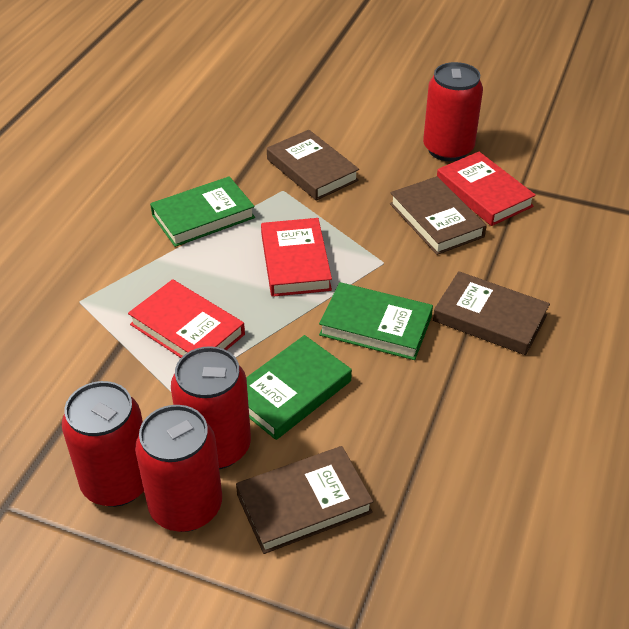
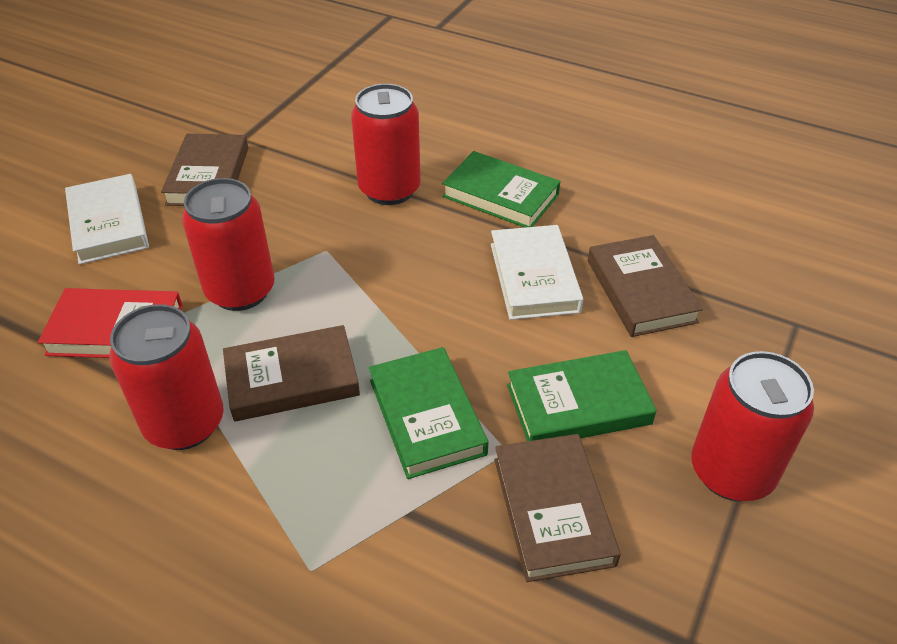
red book: 3 -> 1
white book: 0 -> 2

